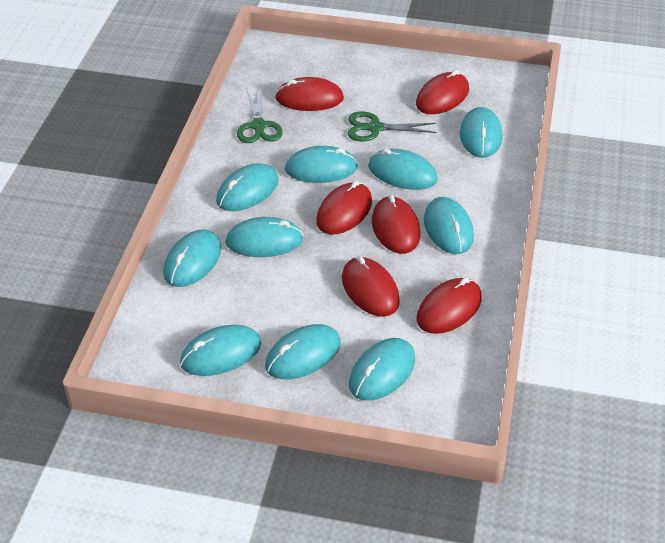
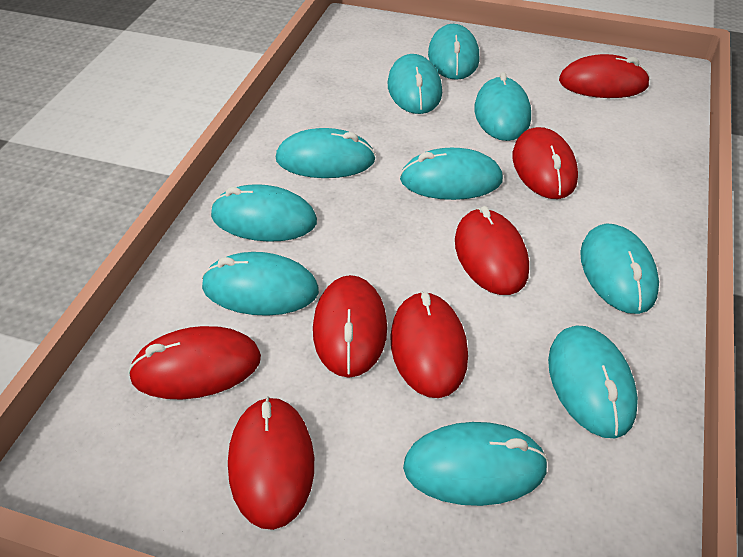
green scissors: 2 -> 0
red mouse: 6 -> 7

